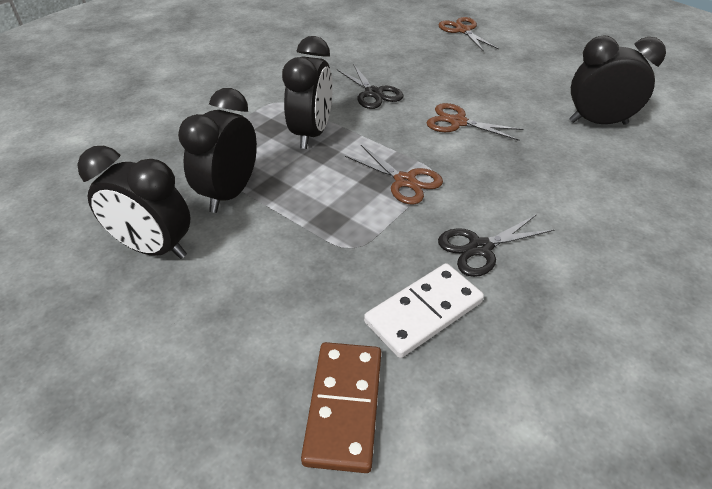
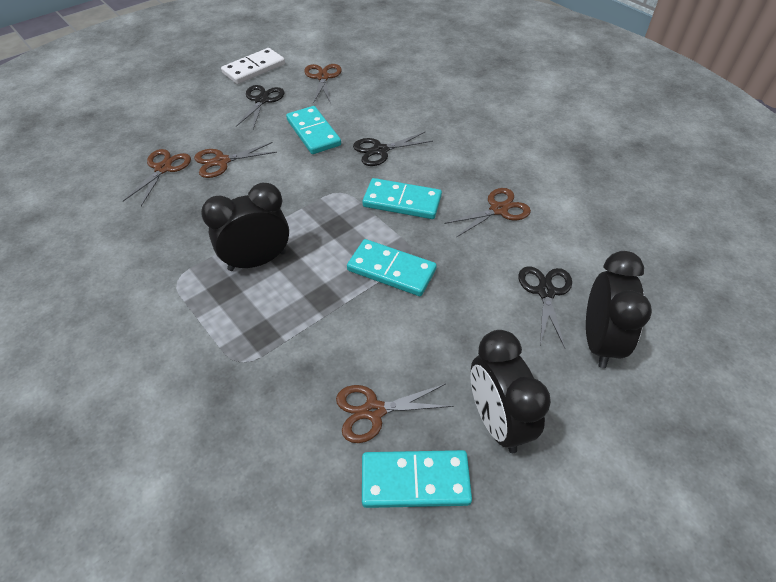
black clock: 4 -> 3
black scissors: 2 -> 3
brown domino: 1 -> 0
brown scissors: 3 -> 5
turquoise domino: 0 -> 4

